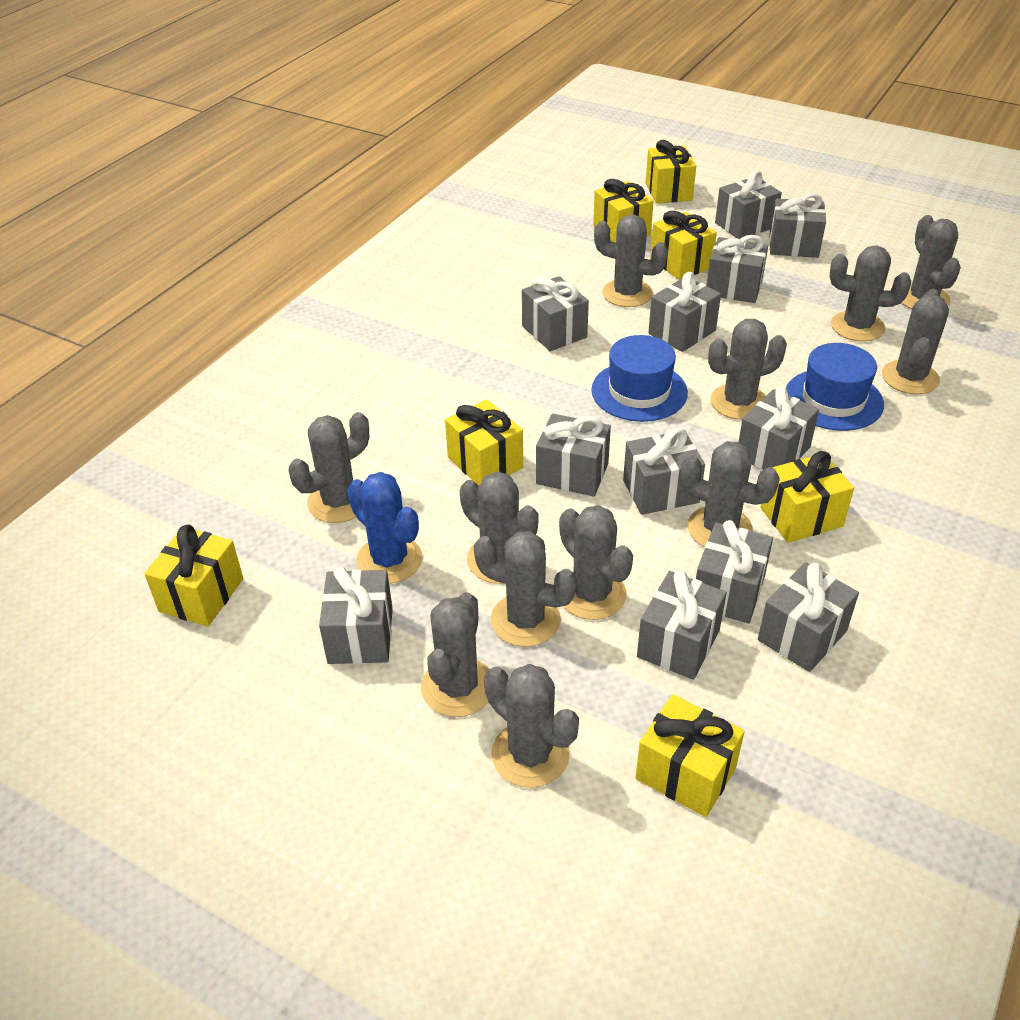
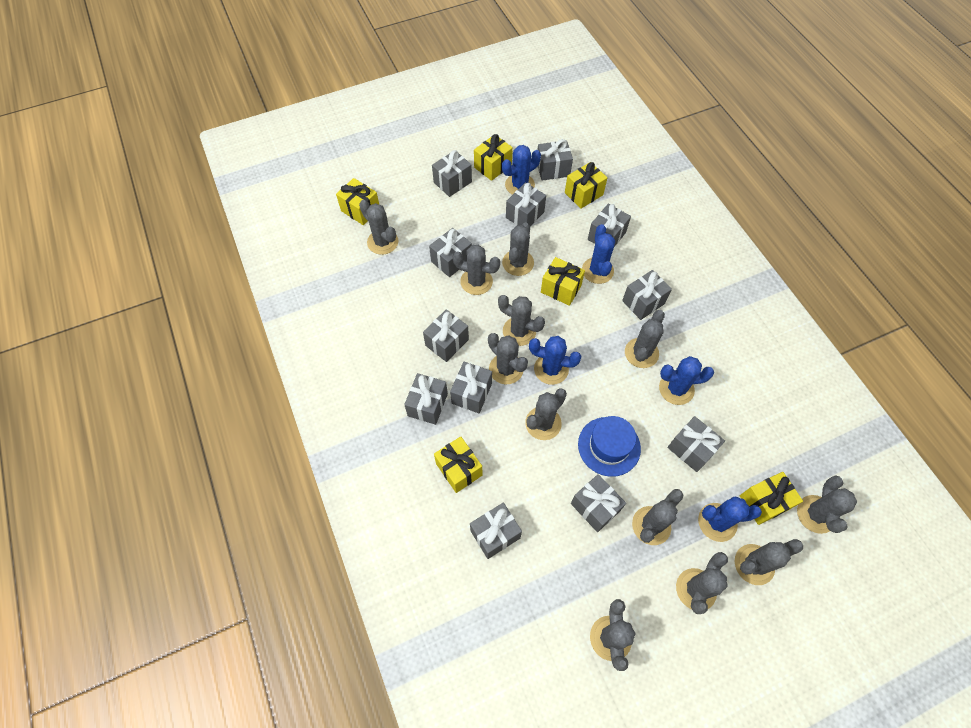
blue cactus: 1 -> 5
blue hat: 2 -> 1
yellow gift: 7 -> 6

